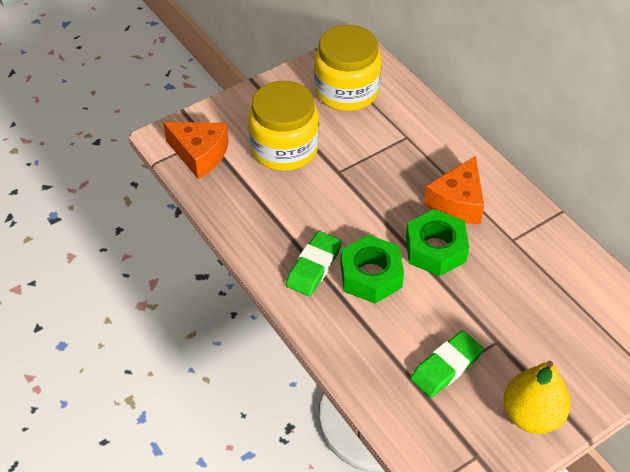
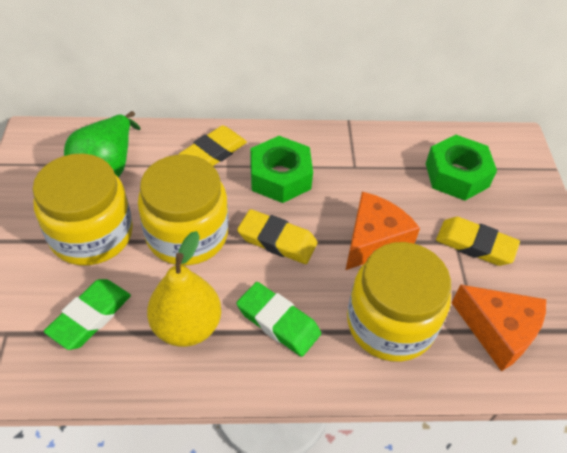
green pear: 0 -> 1
yellow eraser: 0 -> 3
yellow jar: 2 -> 3

